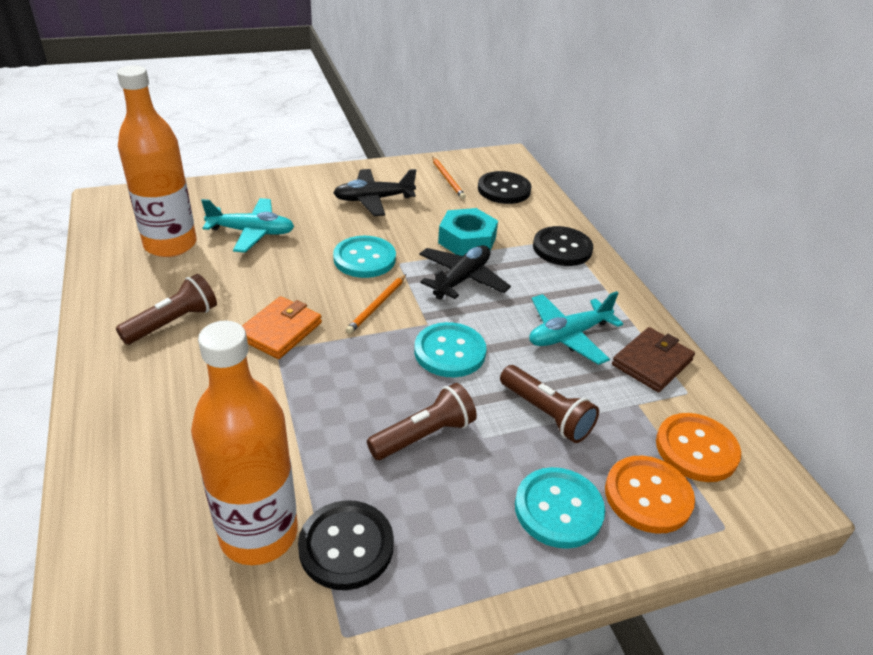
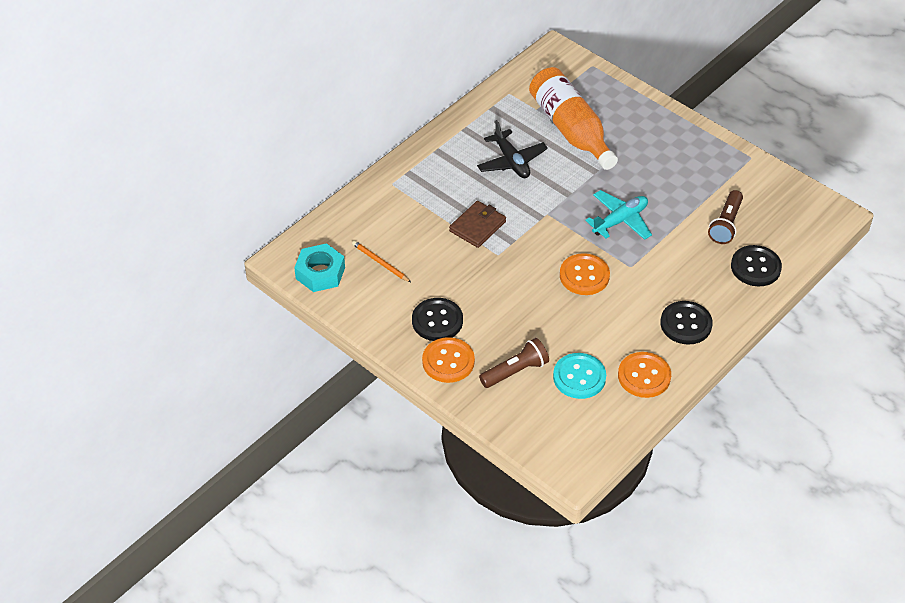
black plane: 2 -> 1
brown flashlight: 3 -> 2
orange bottle: 2 -> 1
orange button: 2 -> 3
orange pencil: 2 -> 1
orange wallet: 1 -> 0
turquoise button: 3 -> 1
turquoise plane: 2 -> 1

